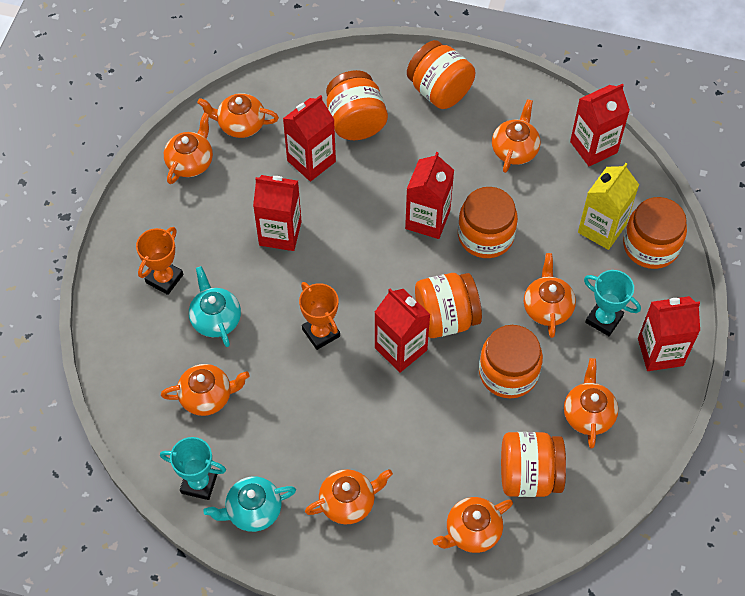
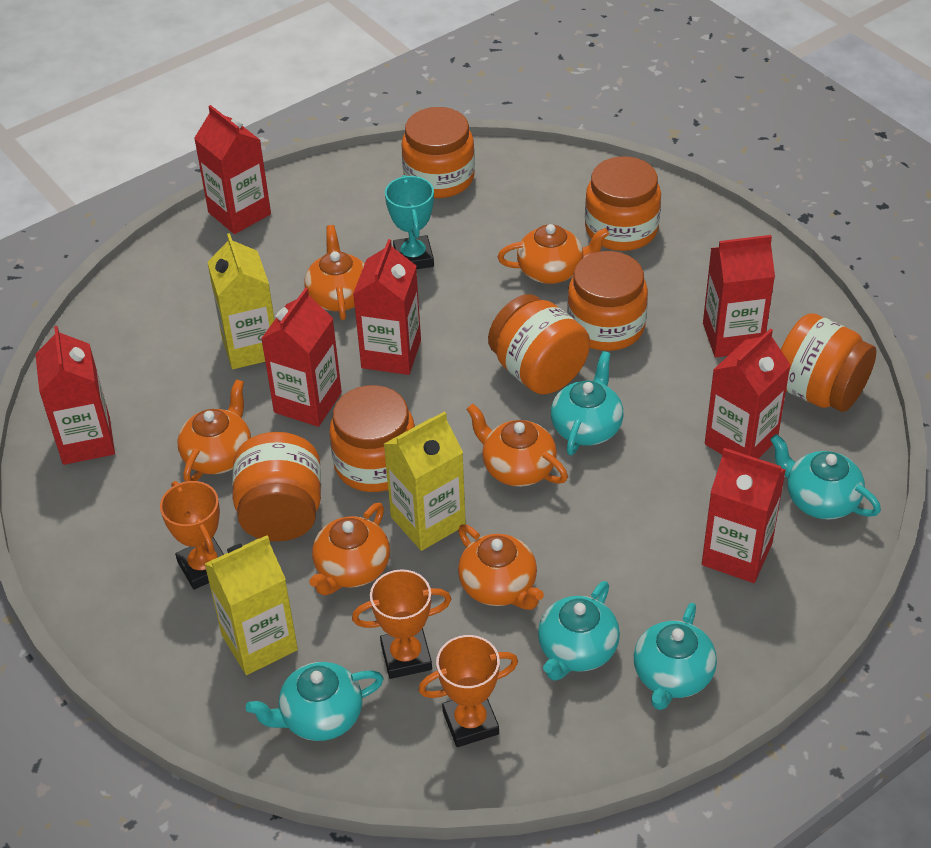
orange teapot: 8 -> 6
orange trophy: 2 -> 3
red carton: 6 -> 7
turquoise teapot: 2 -> 5
turquoise trophy: 2 -> 1
yellow carton: 1 -> 3

